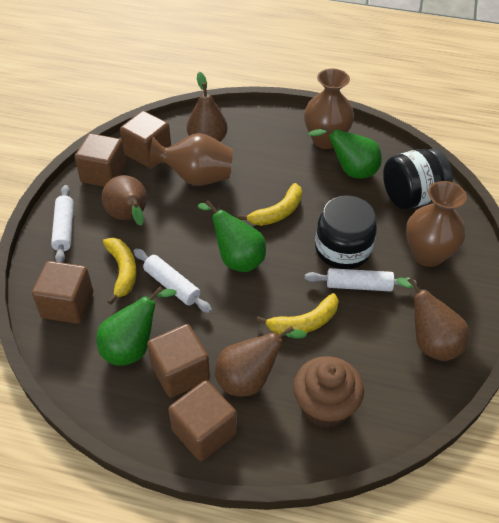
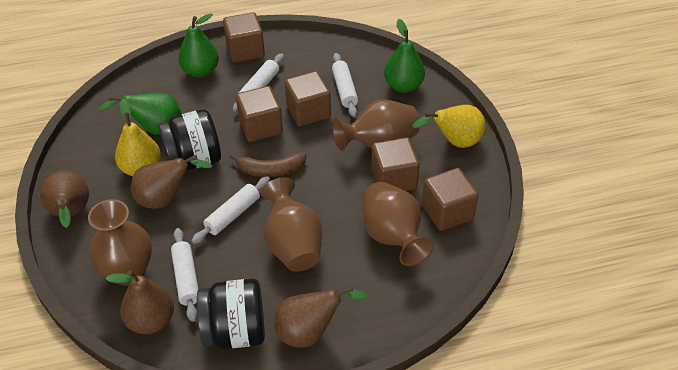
brown banana: 0 -> 1
brown cupcake: 1 -> 0
brown vase: 3 -> 4
white rolling pin: 3 -> 4
yellow banana: 3 -> 0
yellow pear: 0 -> 2

